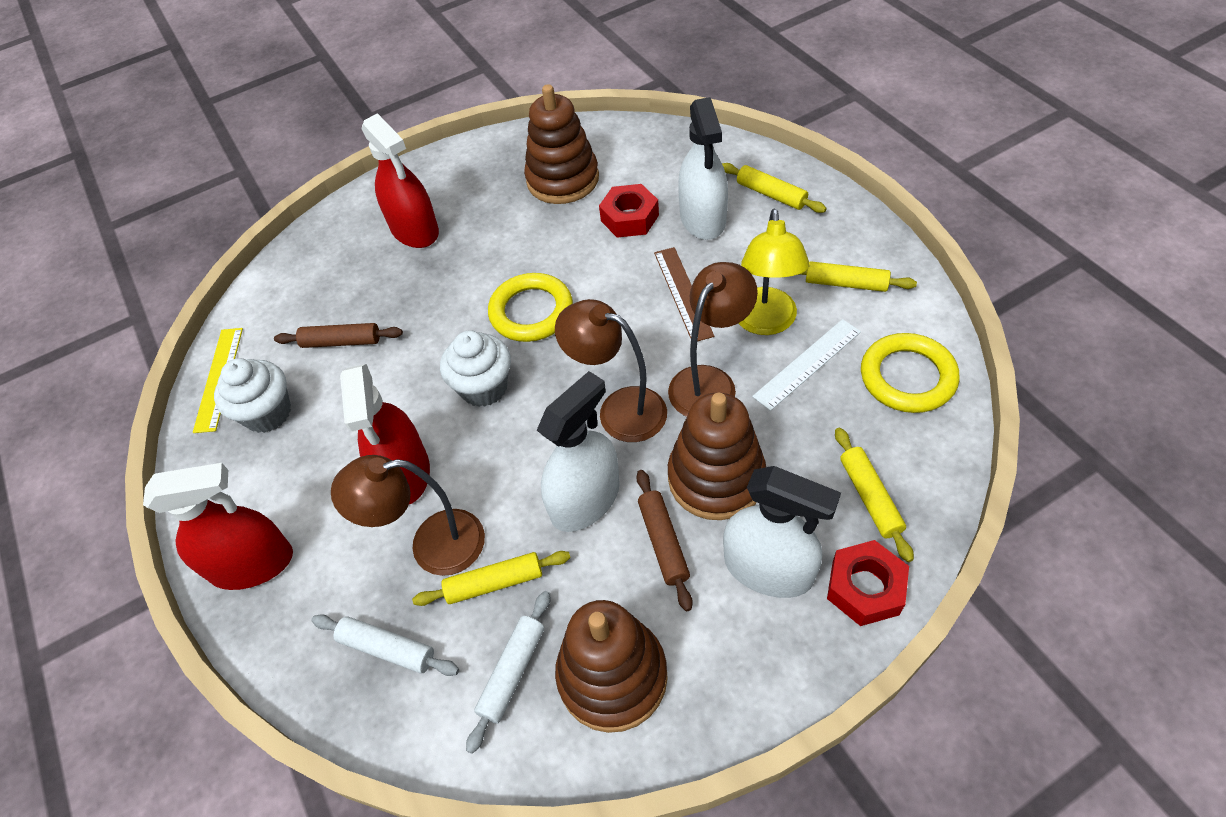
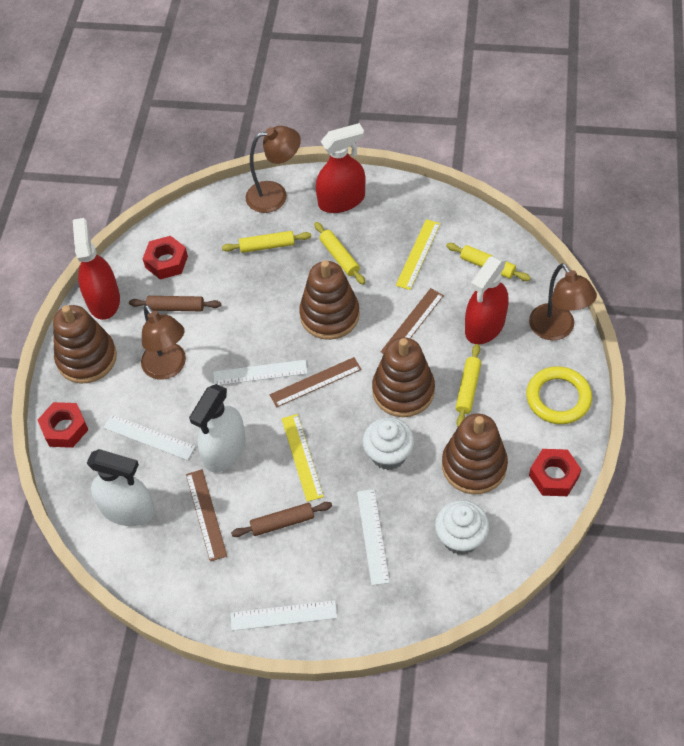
brown ruler: 1 -> 3
brown stacking toy: 3 -> 4
red nut: 2 -> 3
white rolling pin: 2 -> 0
white ruler: 1 -> 4
white spray bottle: 3 -> 2
yellow lamp: 1 -> 0
yellow ring: 2 -> 1
yellow ruler: 1 -> 2

